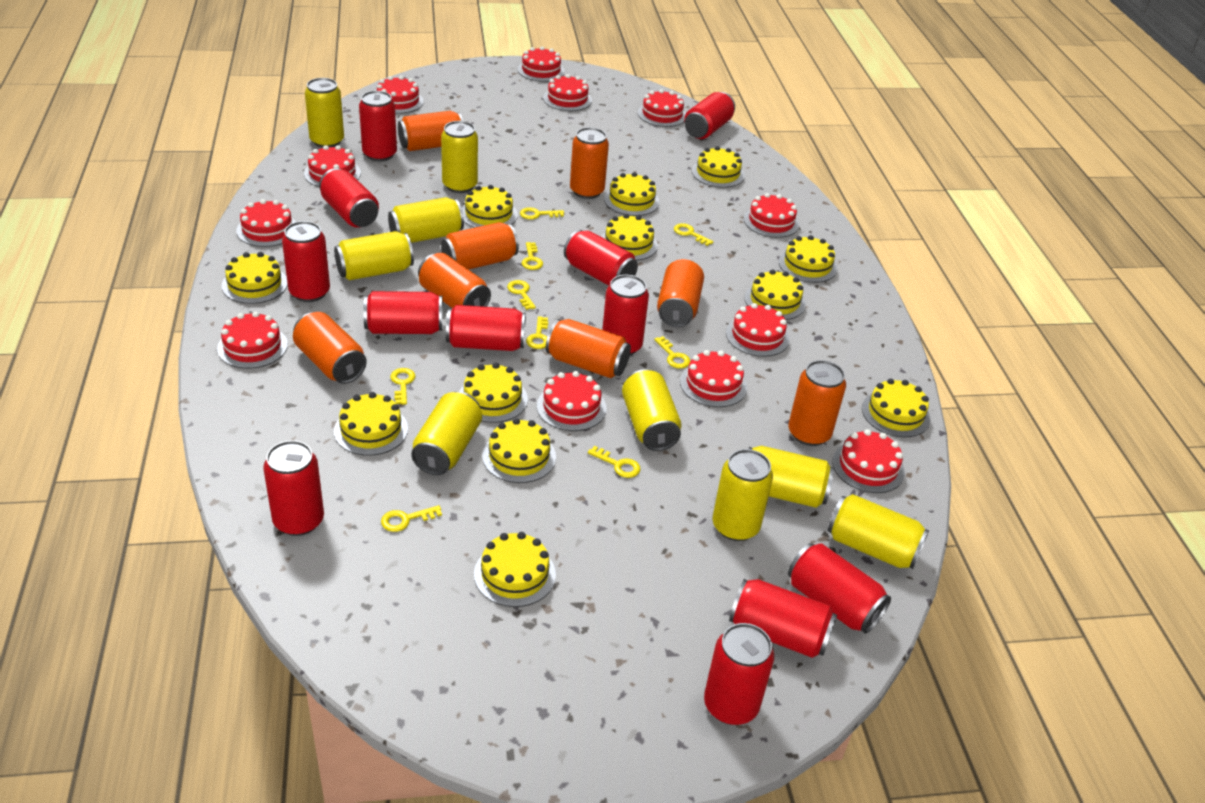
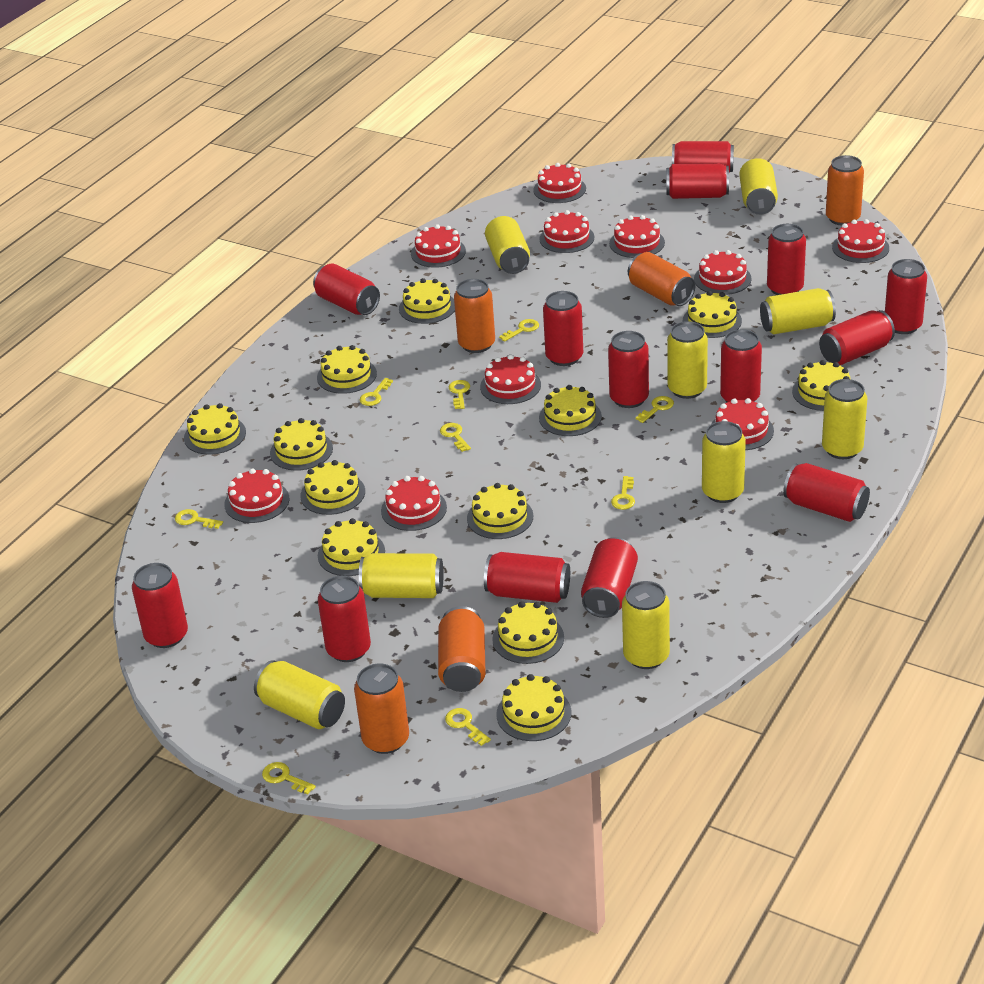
orange can: 8 -> 5
red cake: 12 -> 10
red can: 12 -> 14

